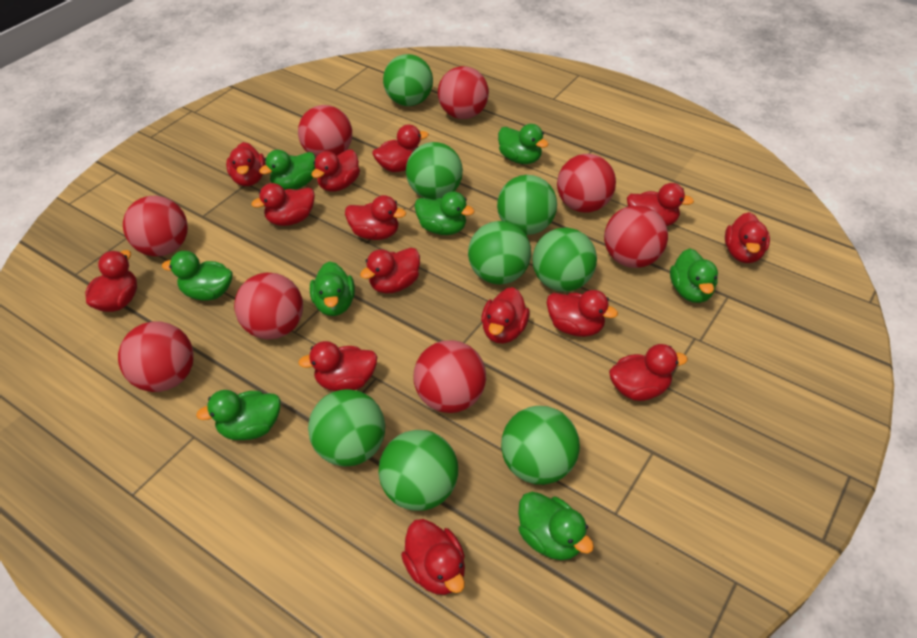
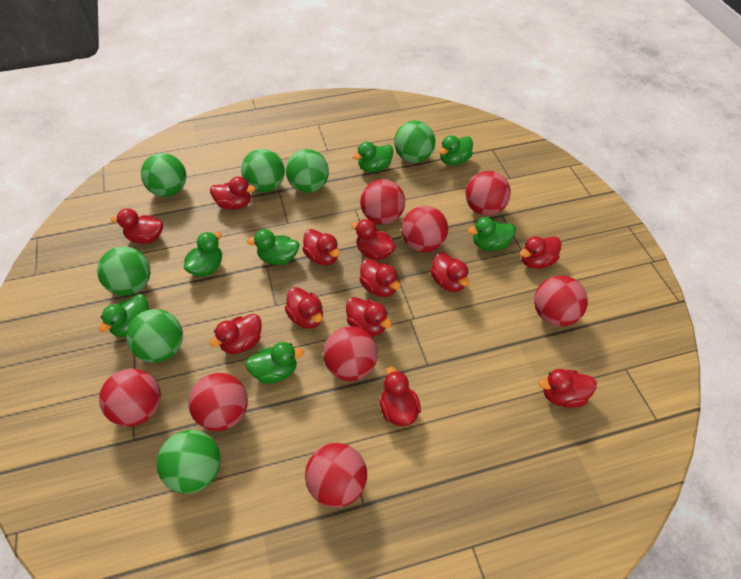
green ball: 8 -> 7
green duck: 8 -> 7
red duck: 14 -> 12

